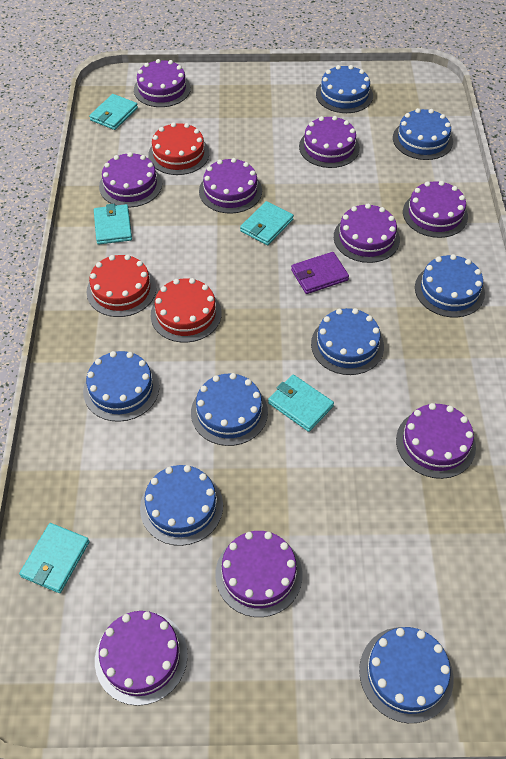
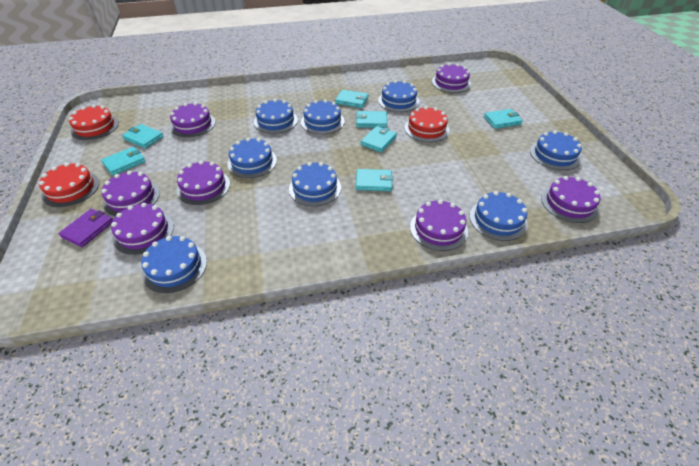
purple cake: 9 -> 7
turquoise wallet: 5 -> 7

